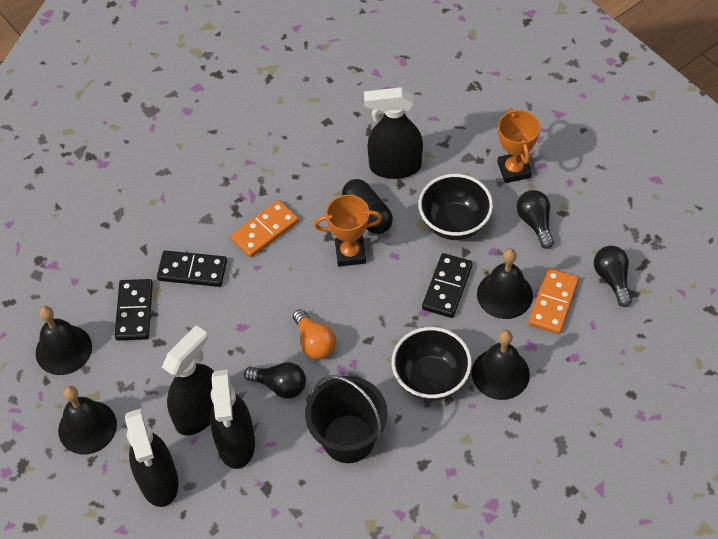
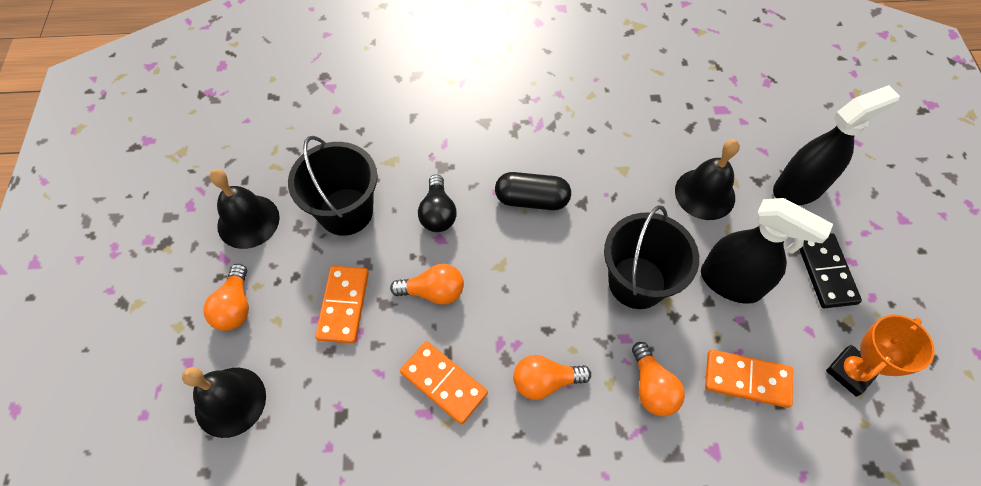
black bell: 4 -> 3
black bowl: 2 -> 0
black bucket: 1 -> 2
black domino: 3 -> 1
black light bulb: 3 -> 1
black spray bottle: 4 -> 2
orange domino: 2 -> 3
orange light bulb: 1 -> 4
orange trophy: 2 -> 1

